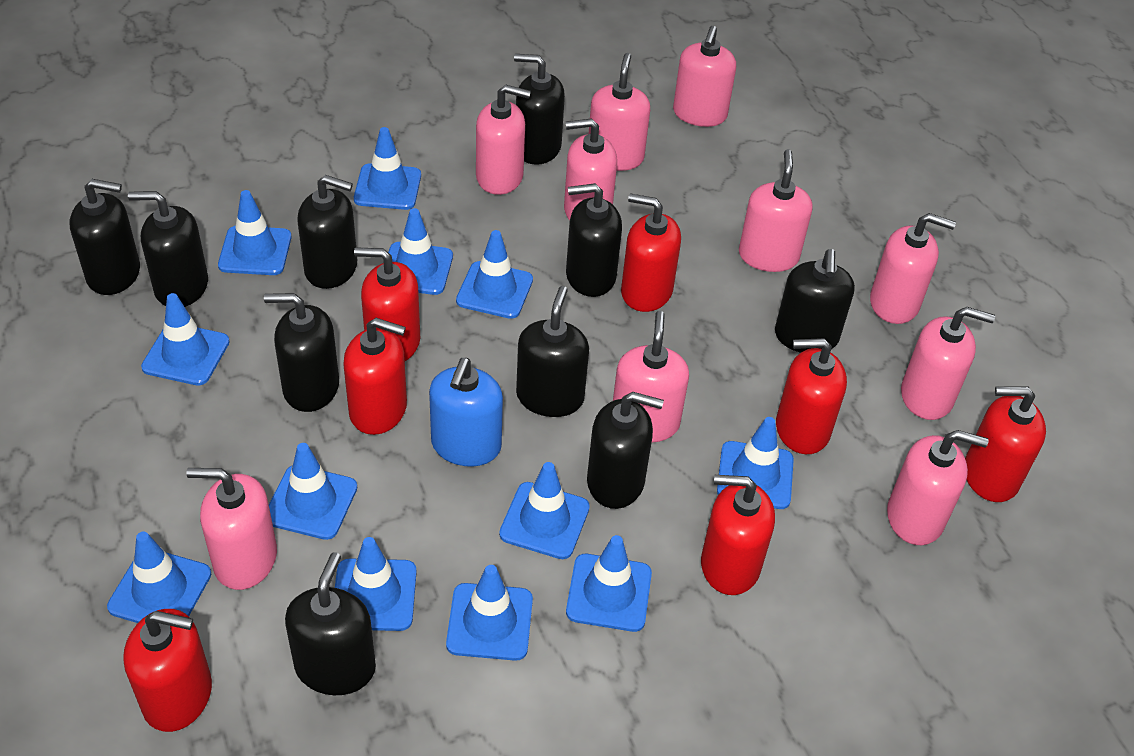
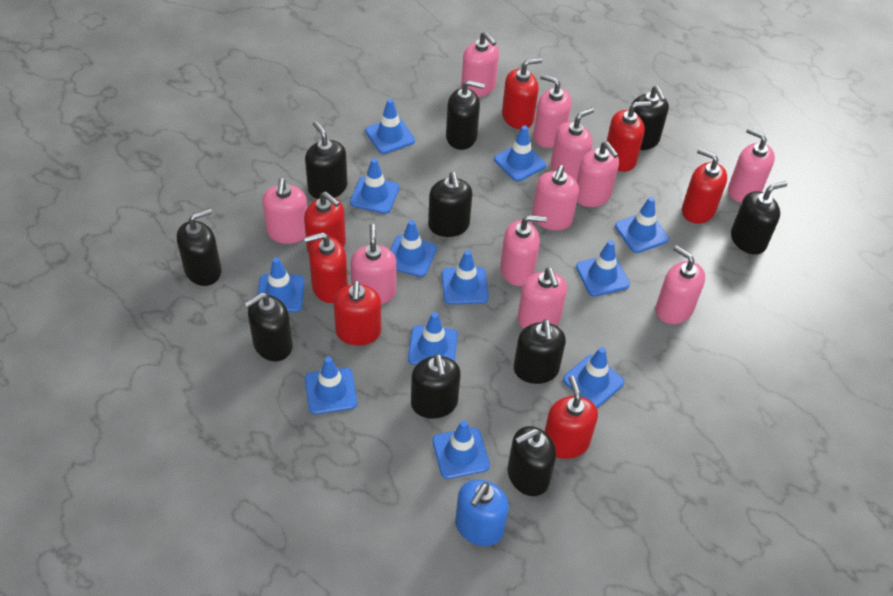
pink soap dispenser: 10 -> 11

